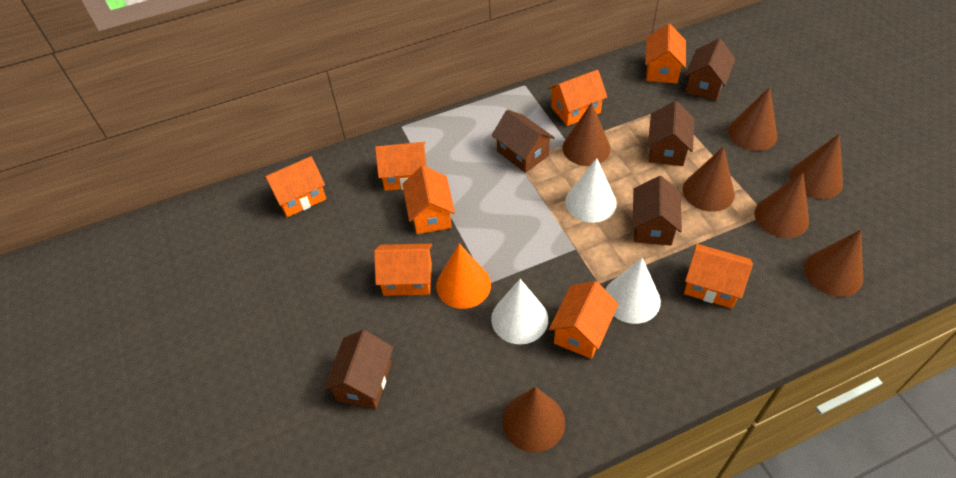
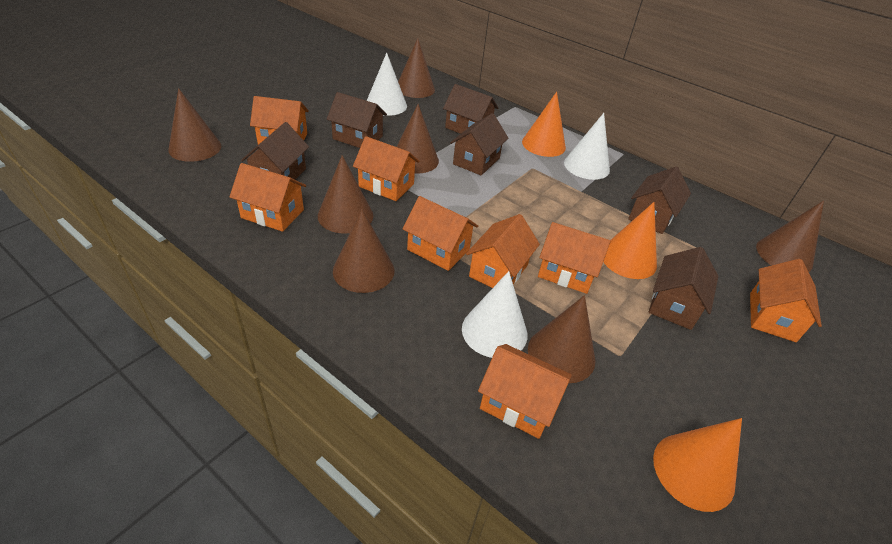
brown house: 5 -> 6
orange cone: 1 -> 3

